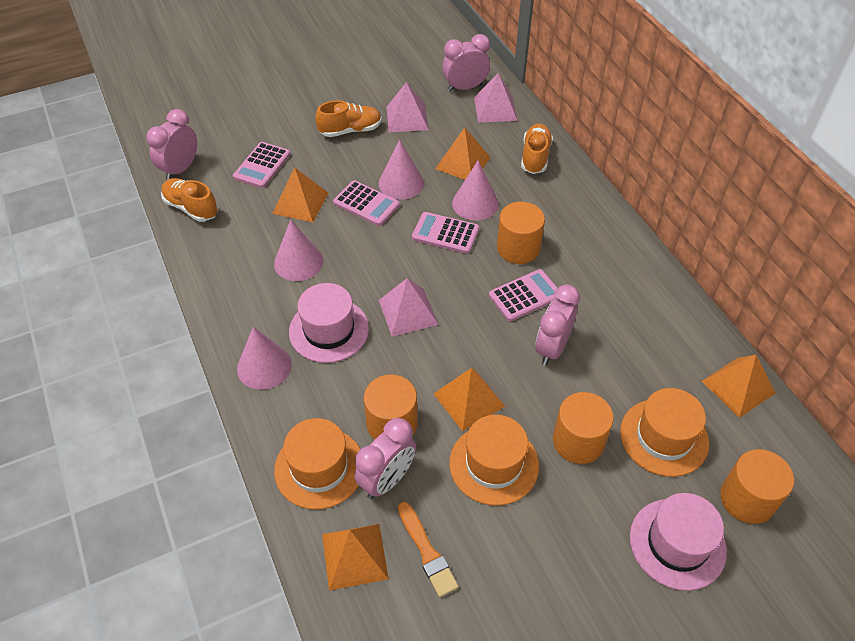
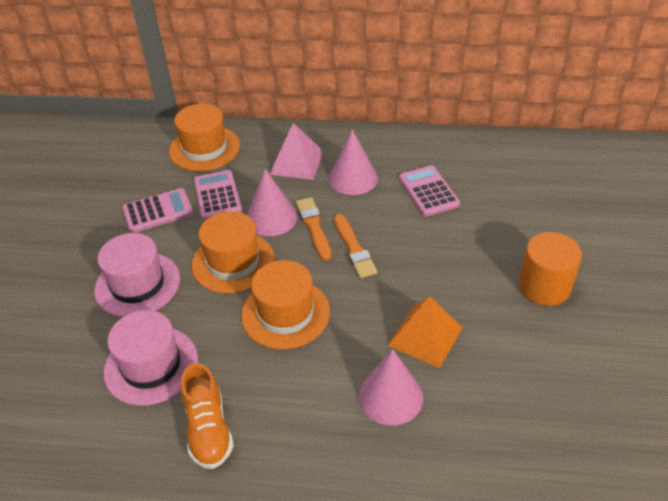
orange brush: 1 -> 2
orange cylinder: 4 -> 1
orange pyramid: 5 -> 1
orange shoe: 3 -> 1
pink calculator: 4 -> 3
pink clock: 4 -> 0
pink cone: 4 -> 3
pink pyramid: 3 -> 1

